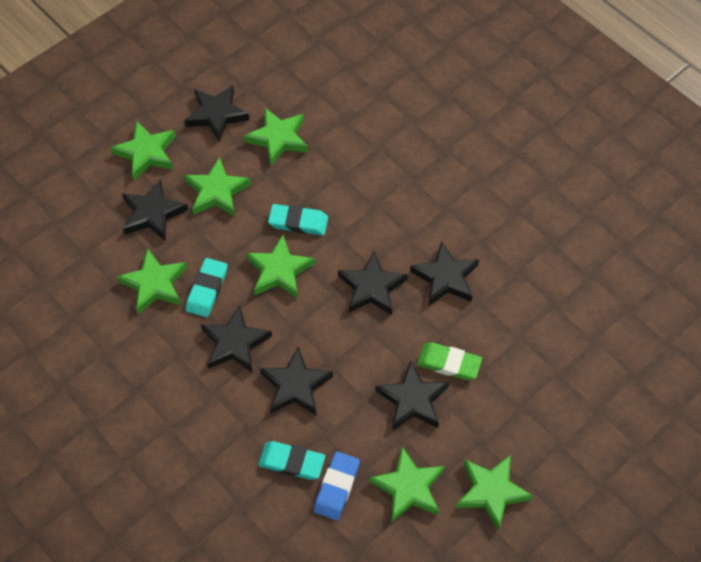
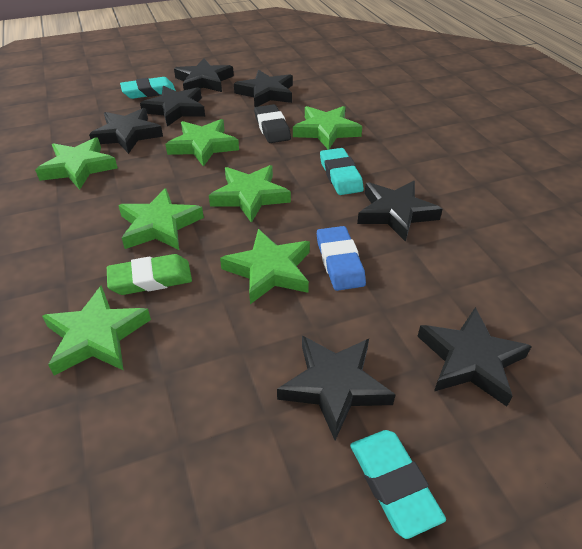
black eraser: 0 -> 1

